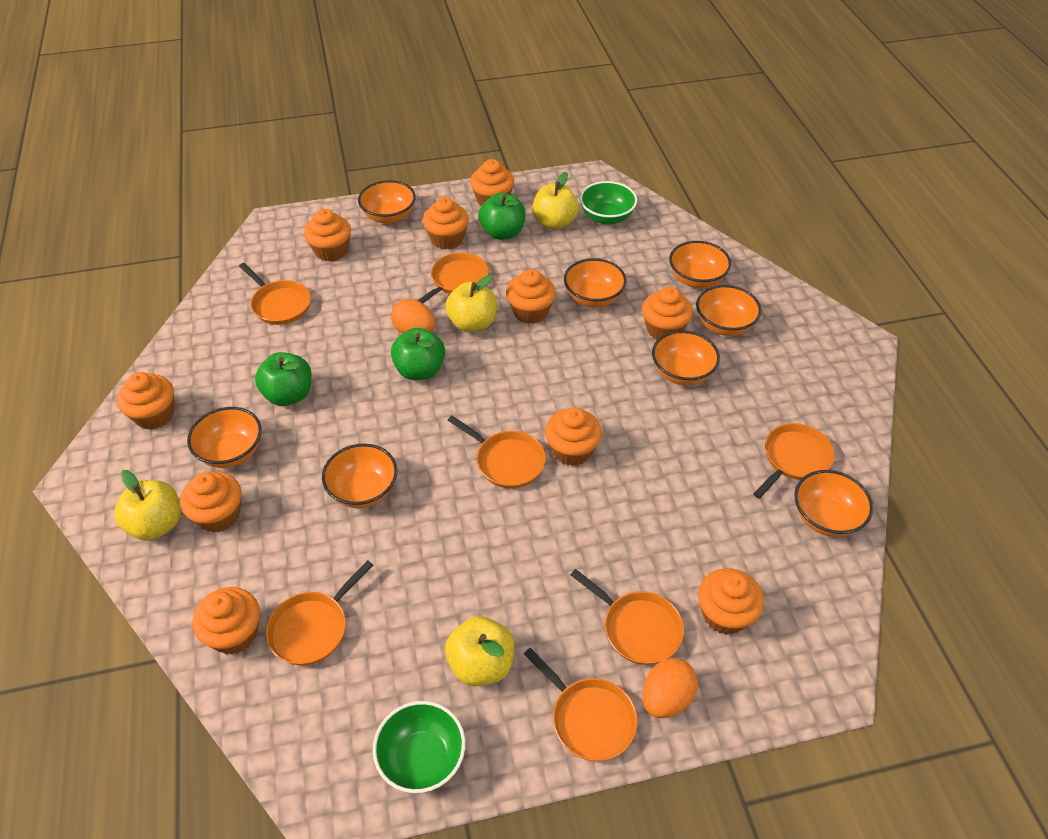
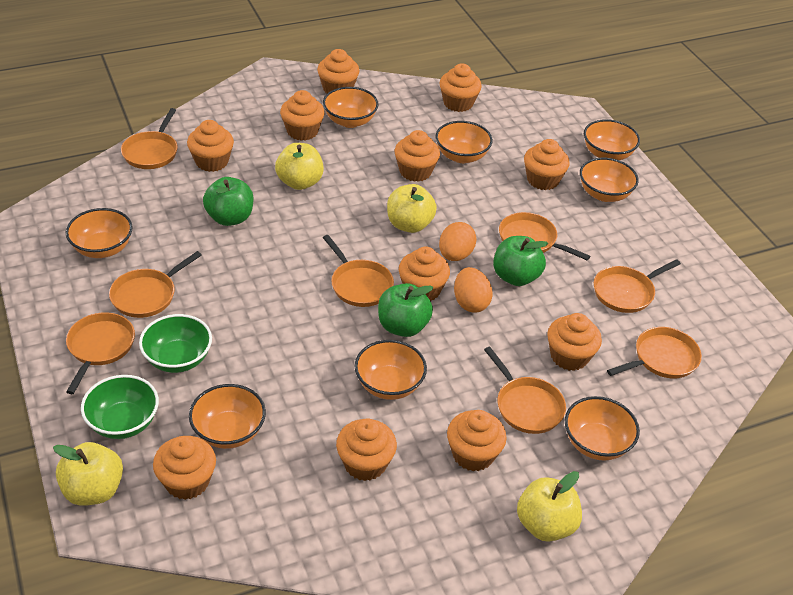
orange cupcake: 10 -> 11
orange pan: 7 -> 8

